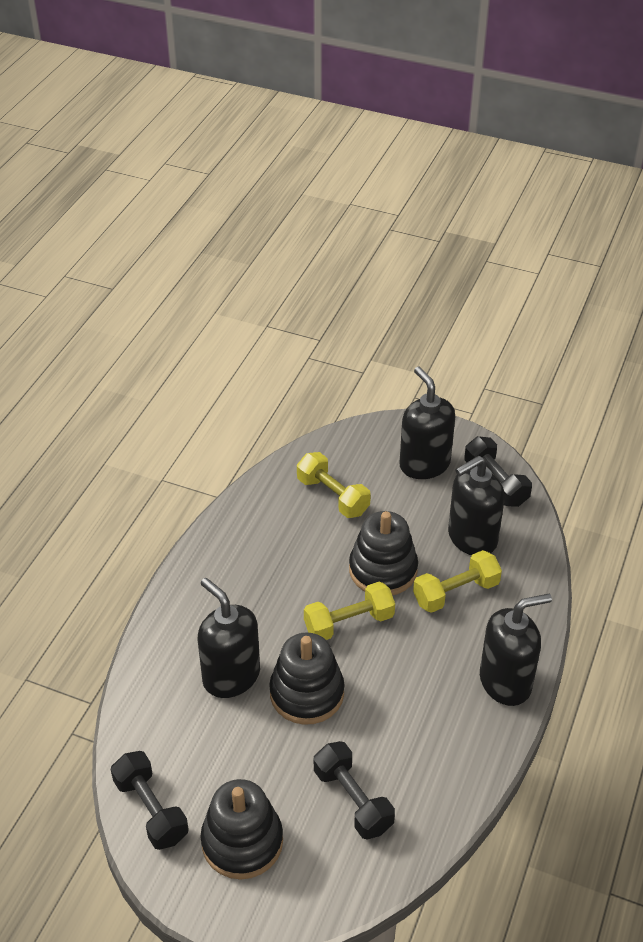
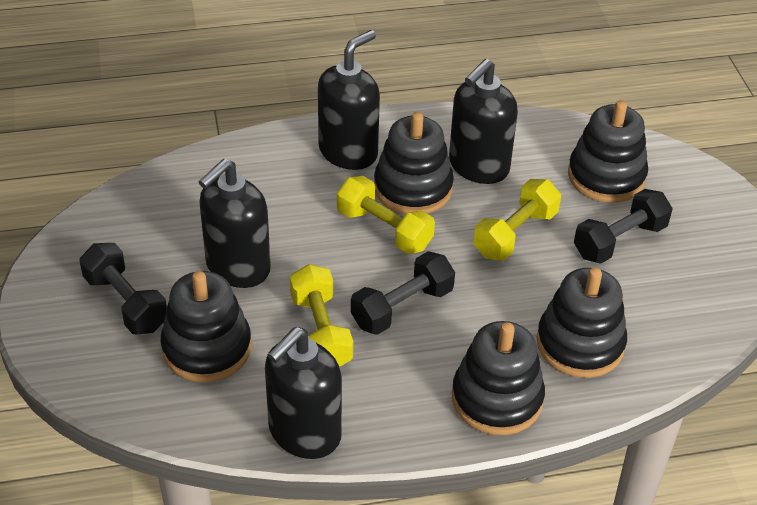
black stacking toy: 3 -> 5

